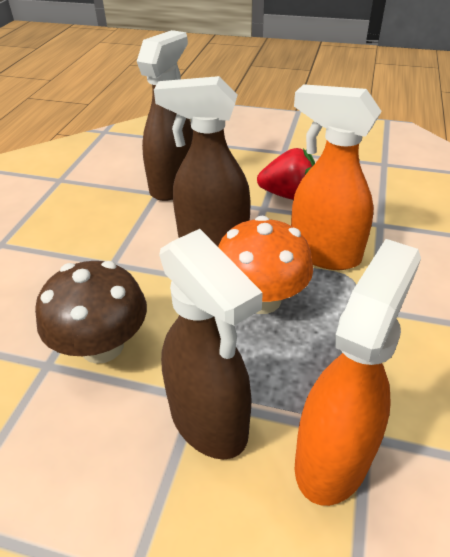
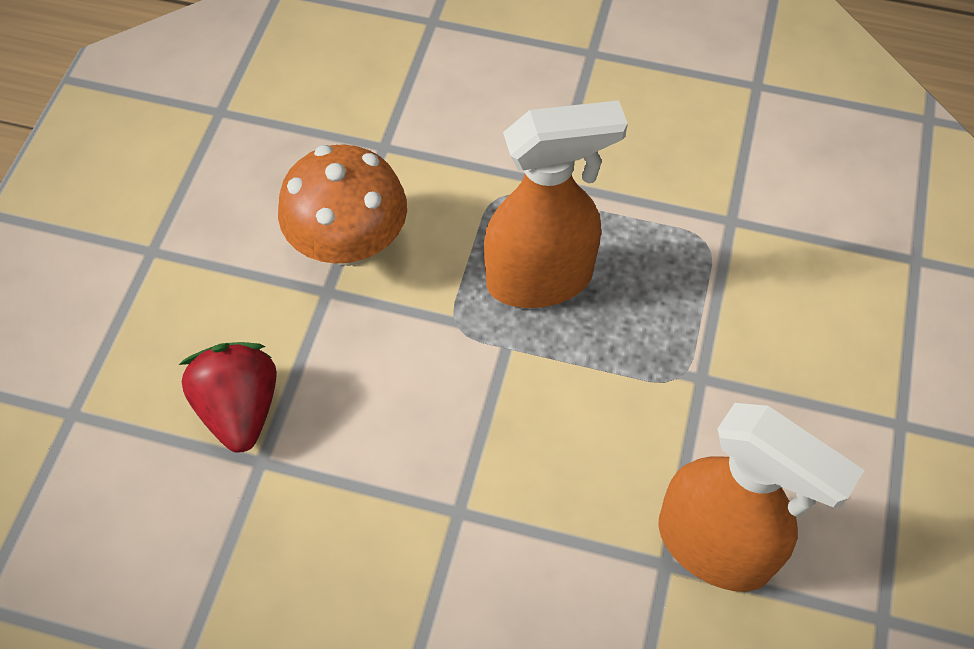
brown mushroom: 1 -> 0
brown spray bottle: 3 -> 0

